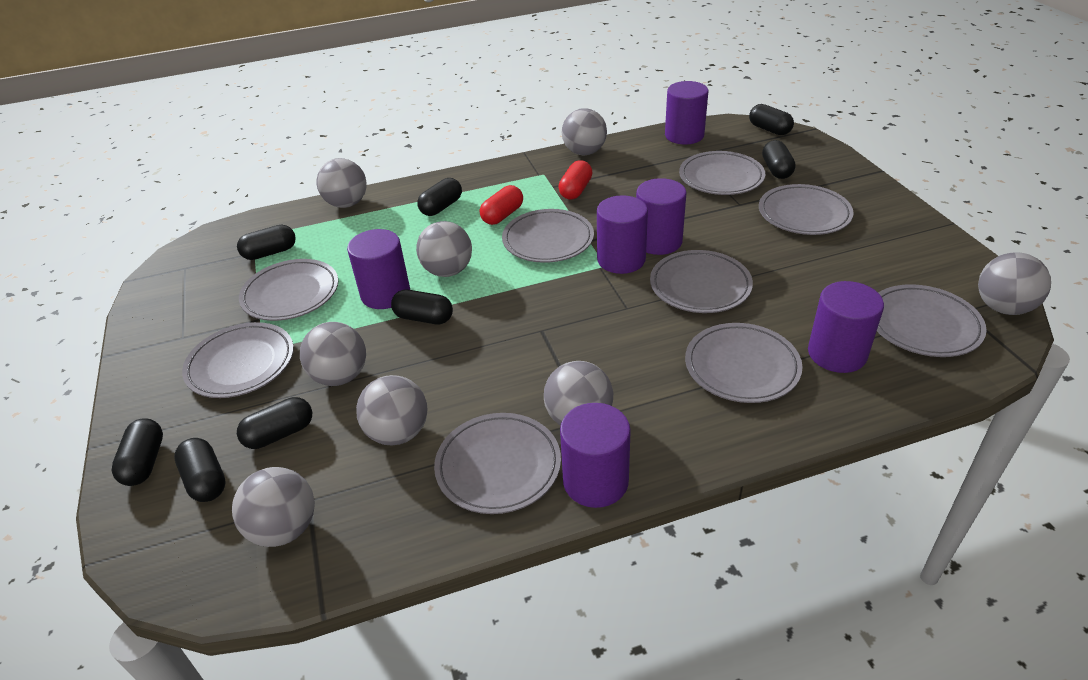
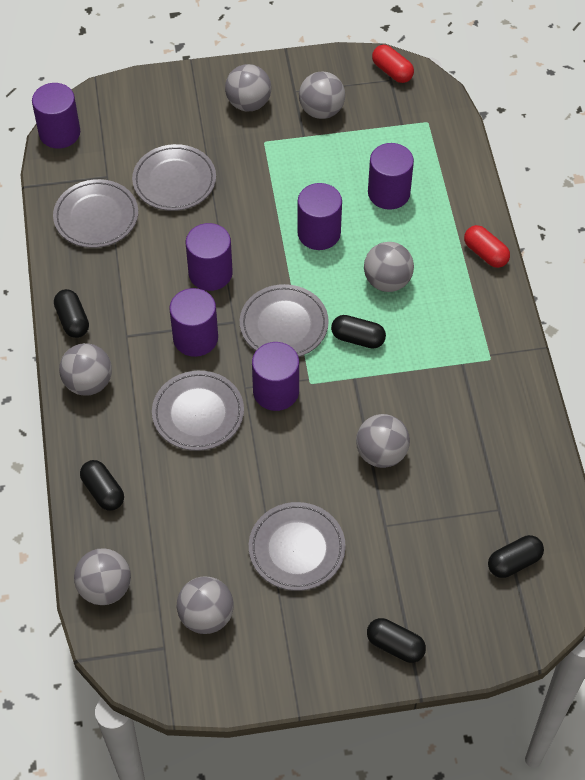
black capsule: 8 -> 5
grey ball: 8 -> 7
grey plate: 9 -> 5

